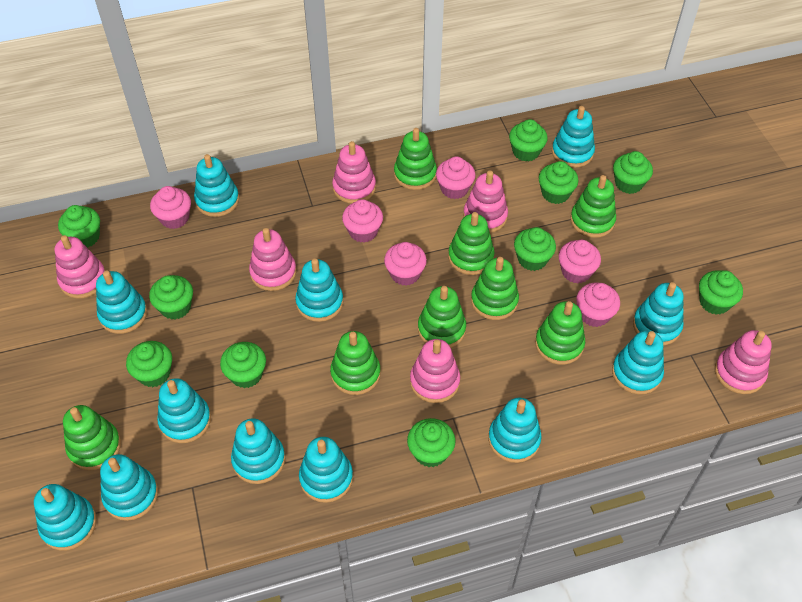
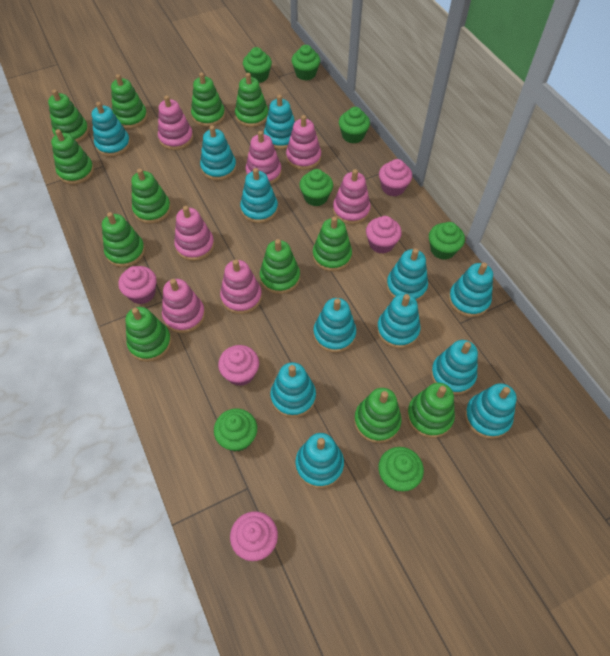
green cupcake: 10 -> 7
green stacking toy: 8 -> 12
pink cupcake: 6 -> 5
pink stacking toy: 6 -> 7

